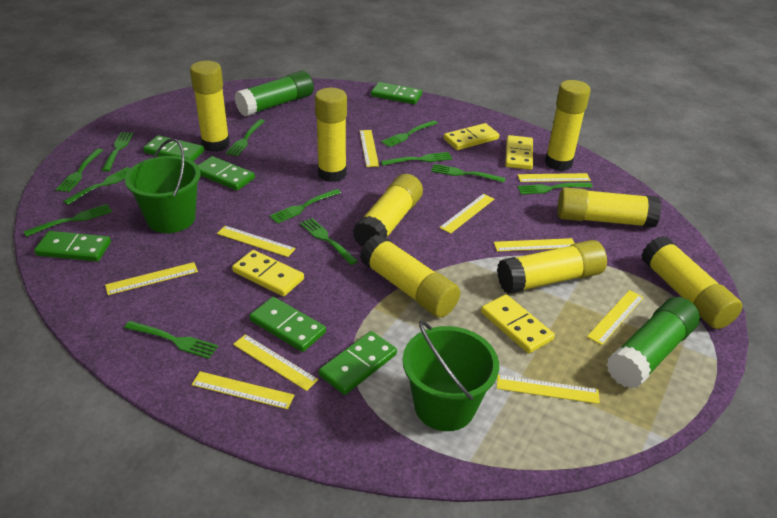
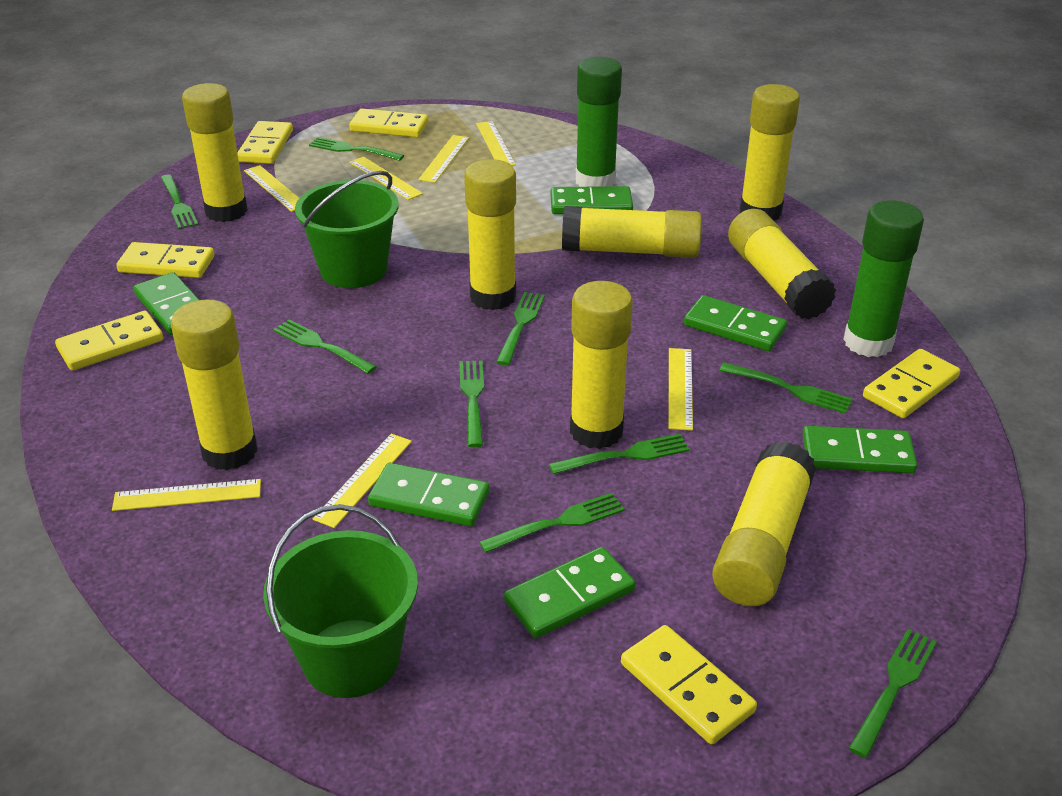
green fork: 12 -> 9
yellow domino: 4 -> 6
yellow ruler: 10 -> 7

